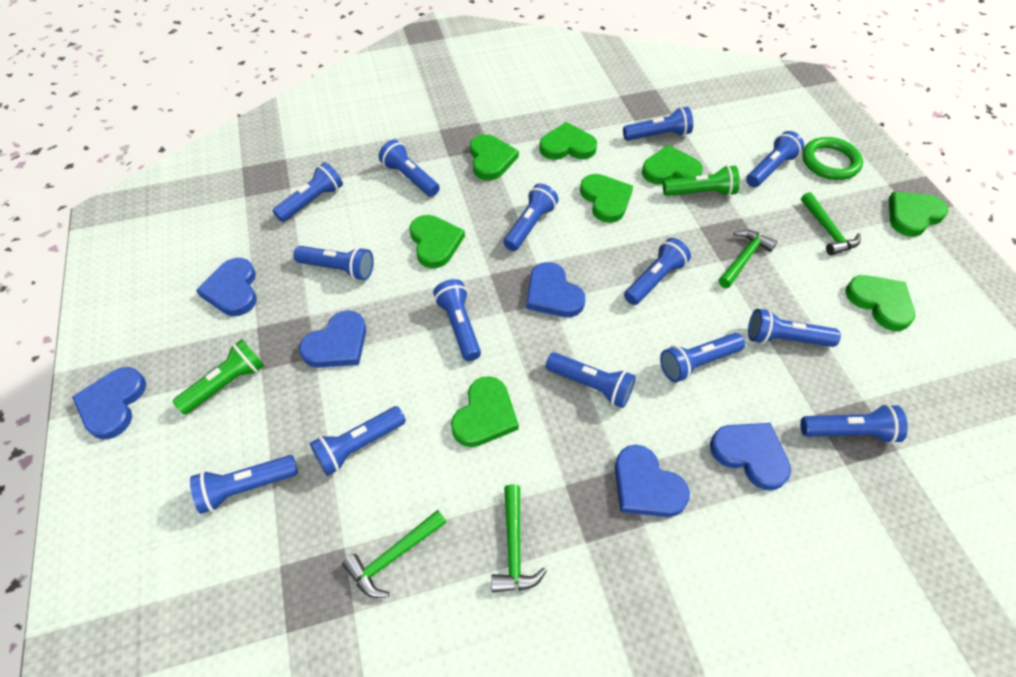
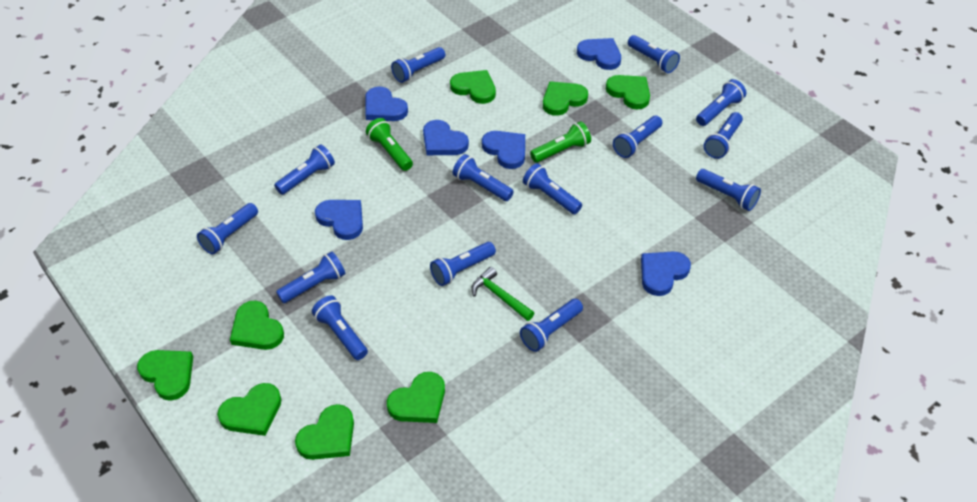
green hammer: 4 -> 1
green ring: 1 -> 0

